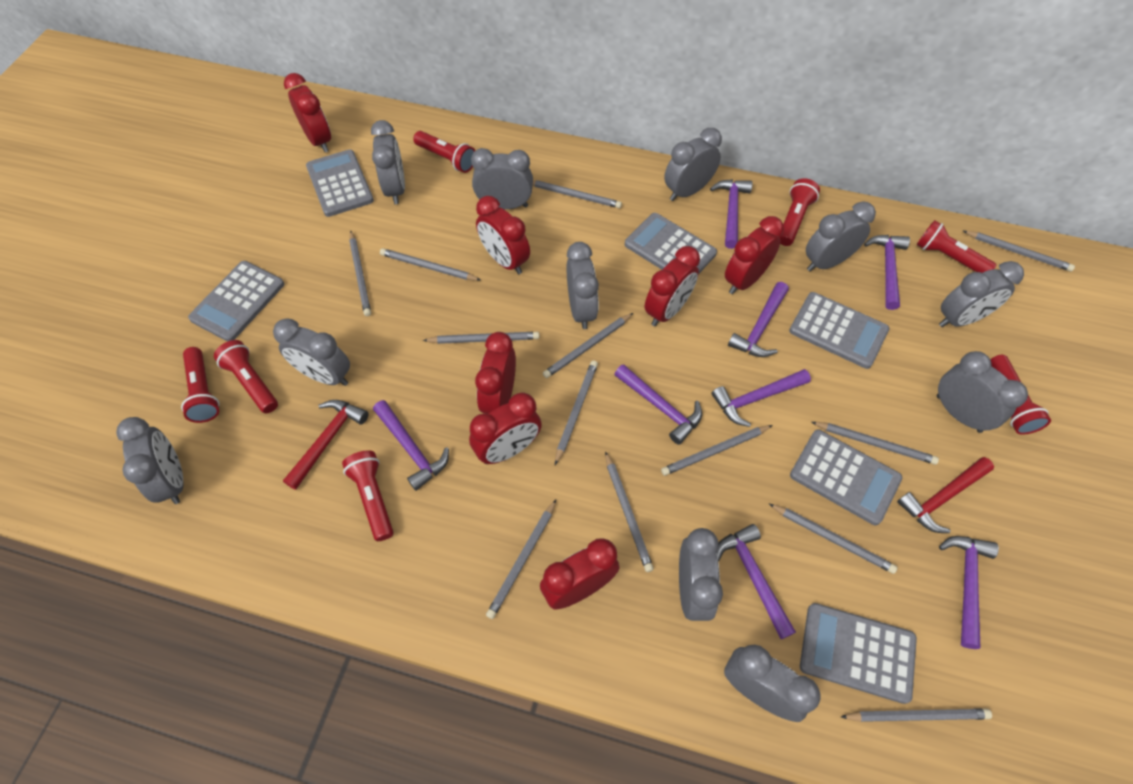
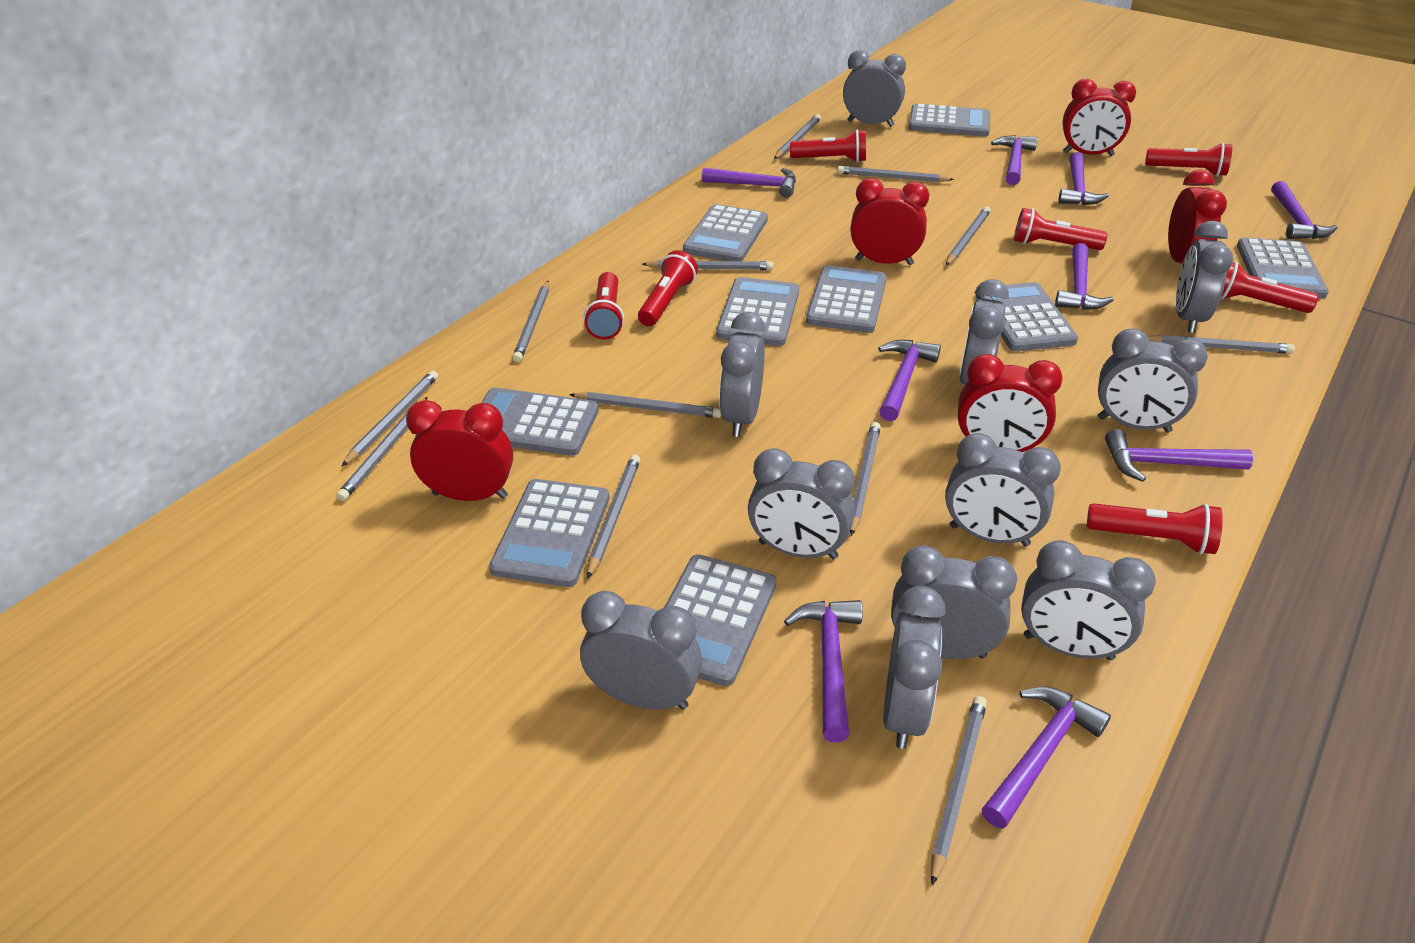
grey calculator: 6 -> 9
grey pencil: 13 -> 12
purple hammer: 8 -> 9
red clock: 7 -> 5
red hammer: 2 -> 0

